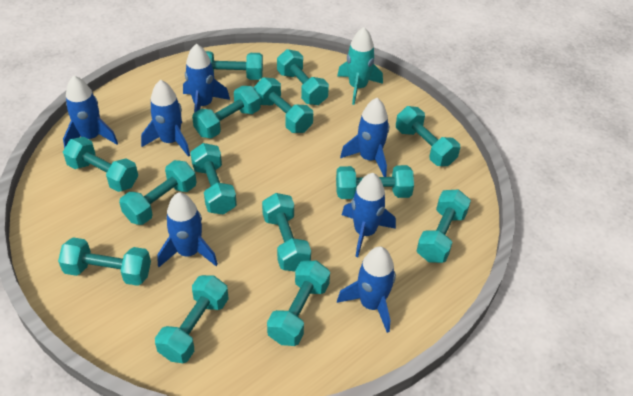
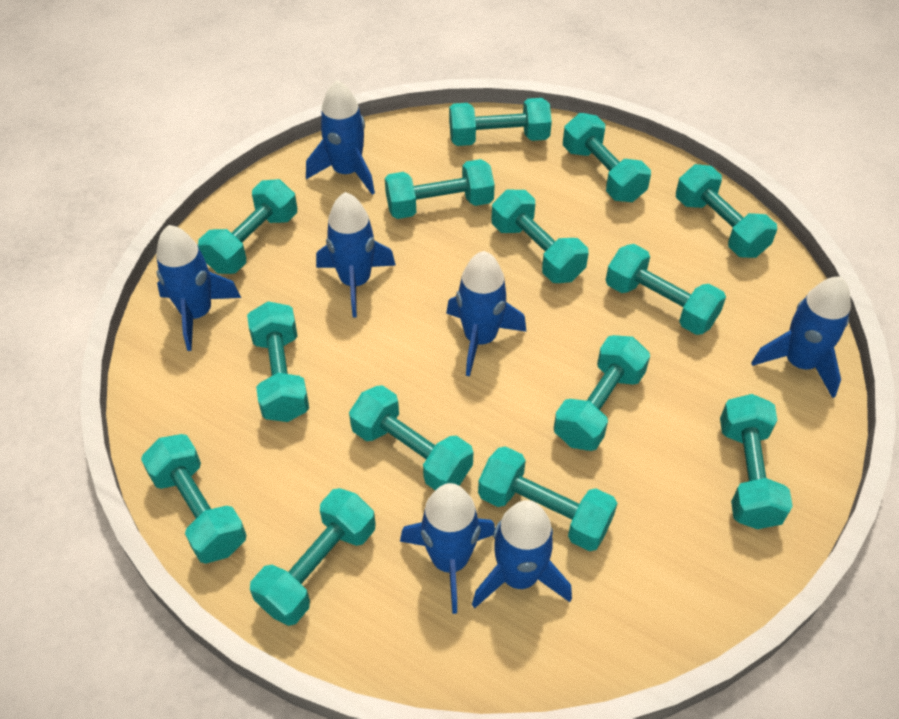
turquoise rocket: 1 -> 0

